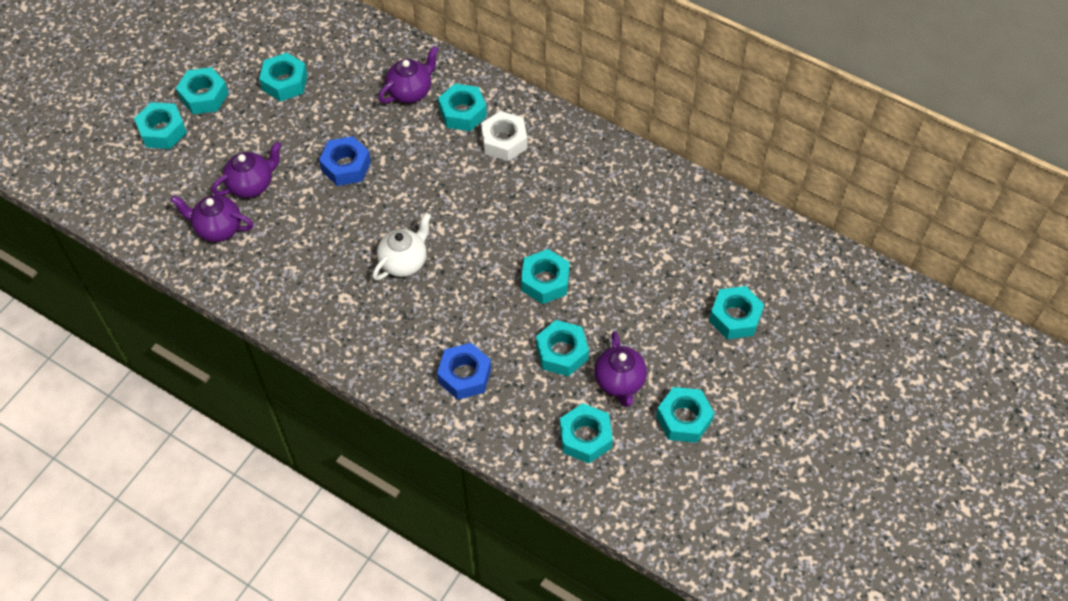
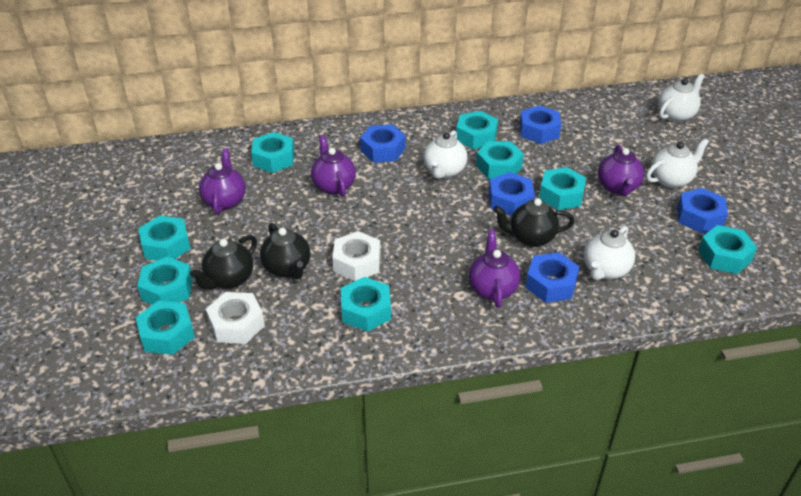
black teapot: 0 -> 3
blue nut: 2 -> 5
white nut: 1 -> 2
white teapot: 1 -> 4

